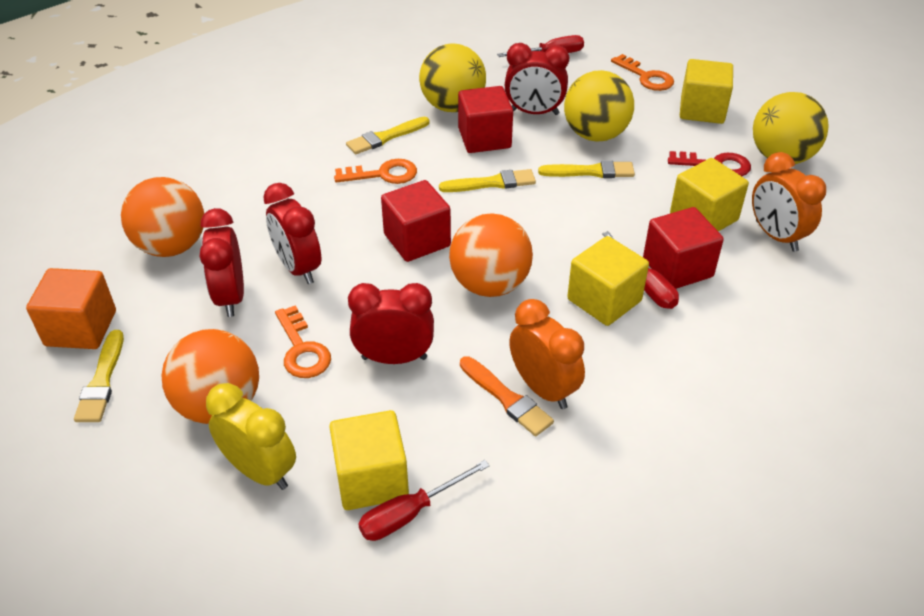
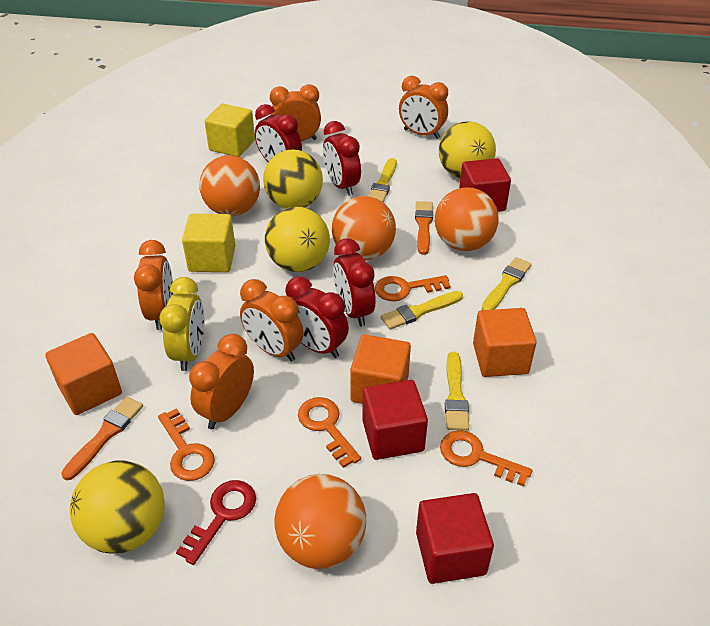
orange ball: 3 -> 4
orange brush: 1 -> 2
orange clock: 2 -> 5
orange cube: 1 -> 3
orange key: 3 -> 4
red screwdriver: 3 -> 0
yellow ball: 3 -> 4
yellow cube: 4 -> 2

